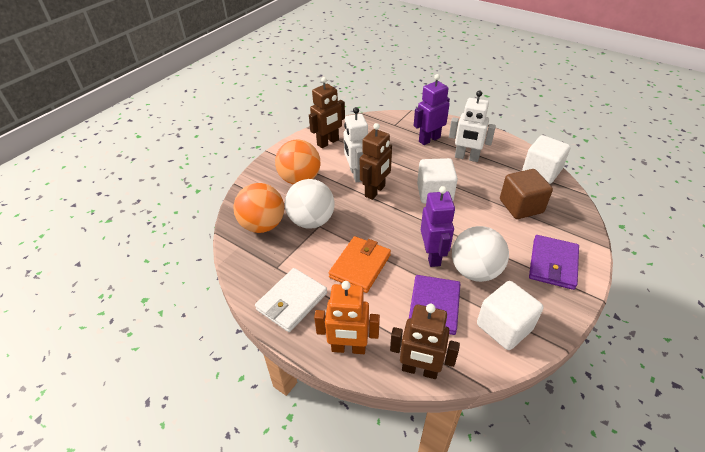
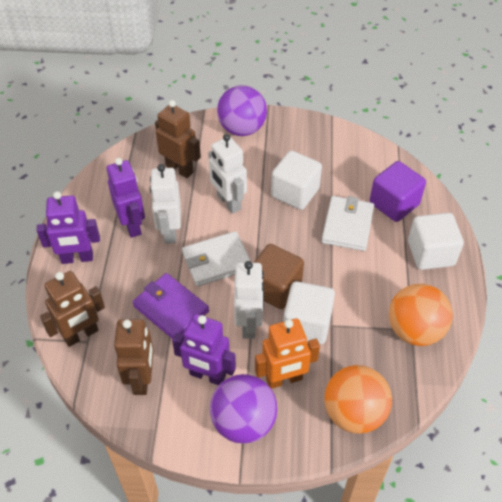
orange wallet: 1 -> 0
purple ball: 0 -> 2
purple cube: 0 -> 1
purple robot: 2 -> 3
purple wallet: 2 -> 1
white ball: 2 -> 0
white robot: 2 -> 3
white wallet: 1 -> 2

